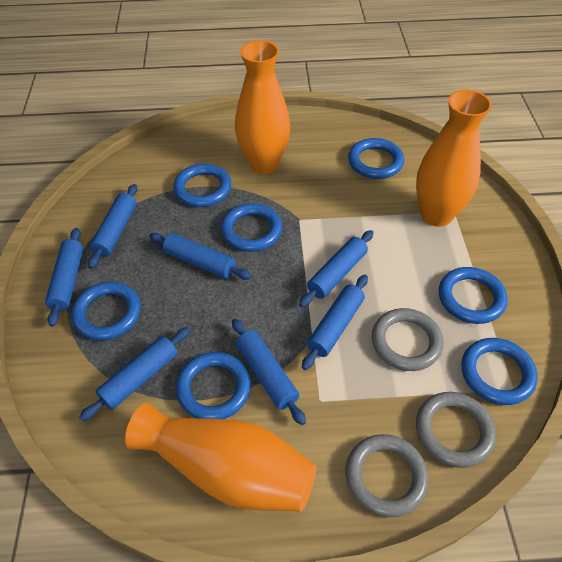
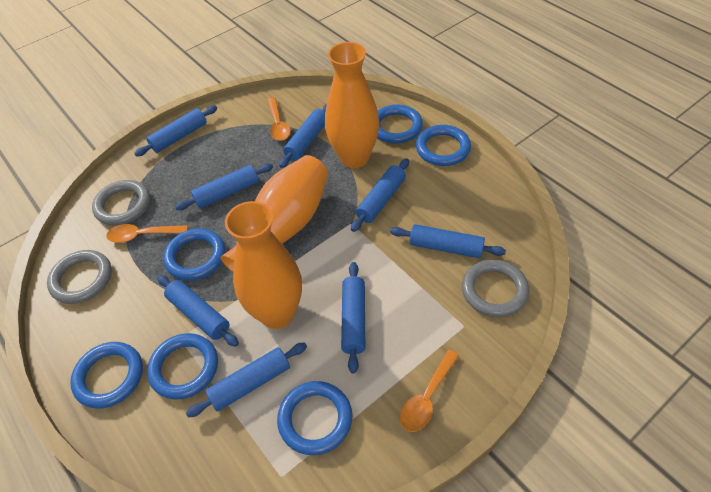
blue ring: 7 -> 6
blue rolling pin: 7 -> 8
orange spoon: 0 -> 3

